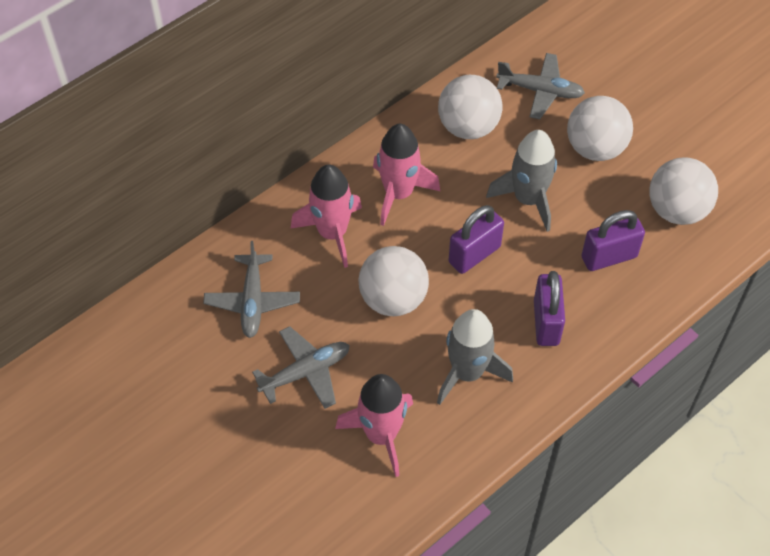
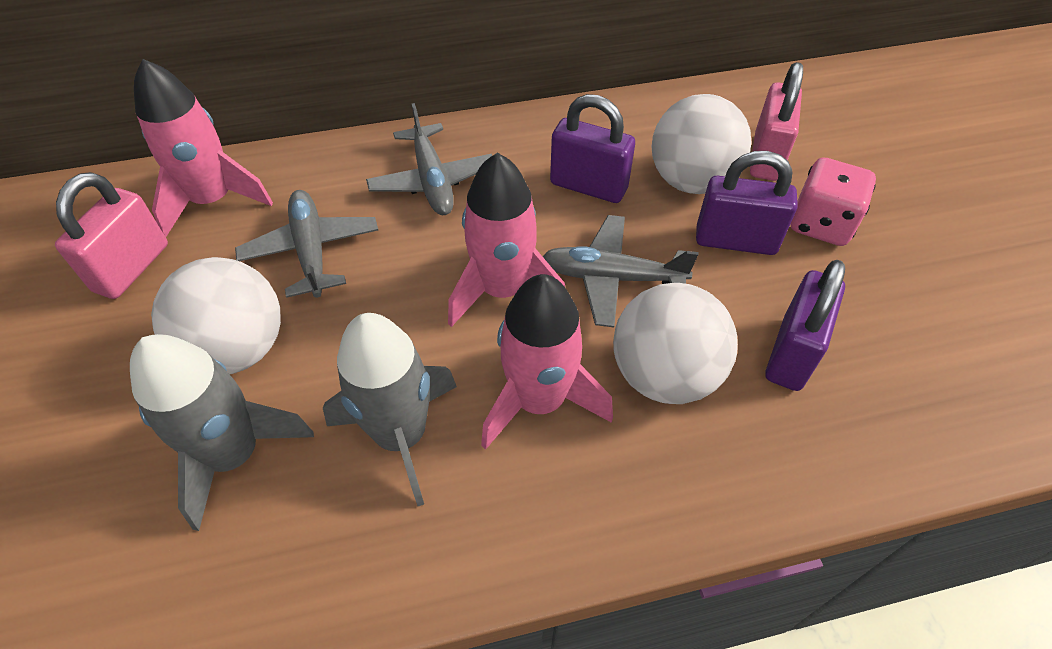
pink dice: 0 -> 1
pink padlock: 0 -> 2
white ball: 4 -> 3

